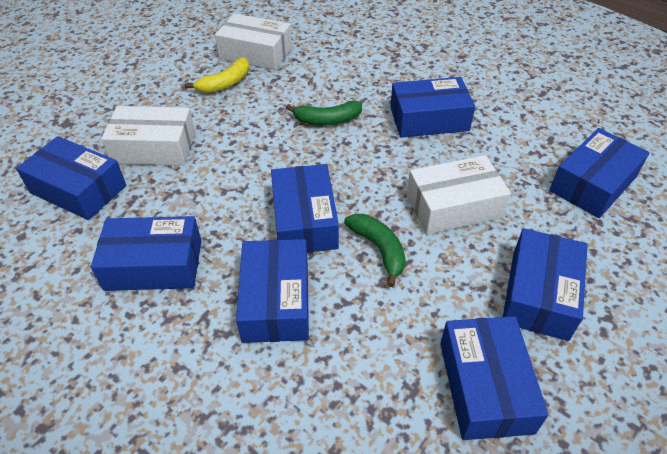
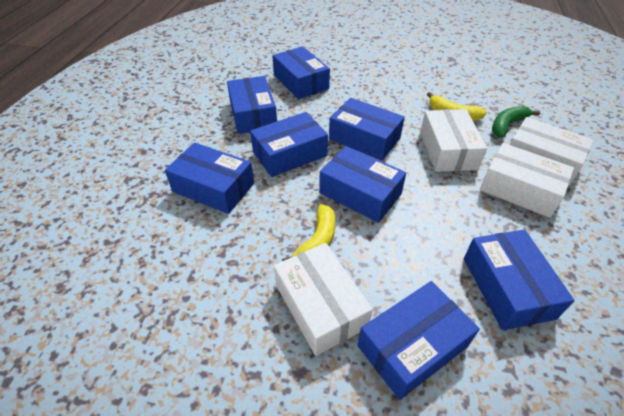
green banana: 2 -> 1
white box: 3 -> 4
yellow banana: 1 -> 2

